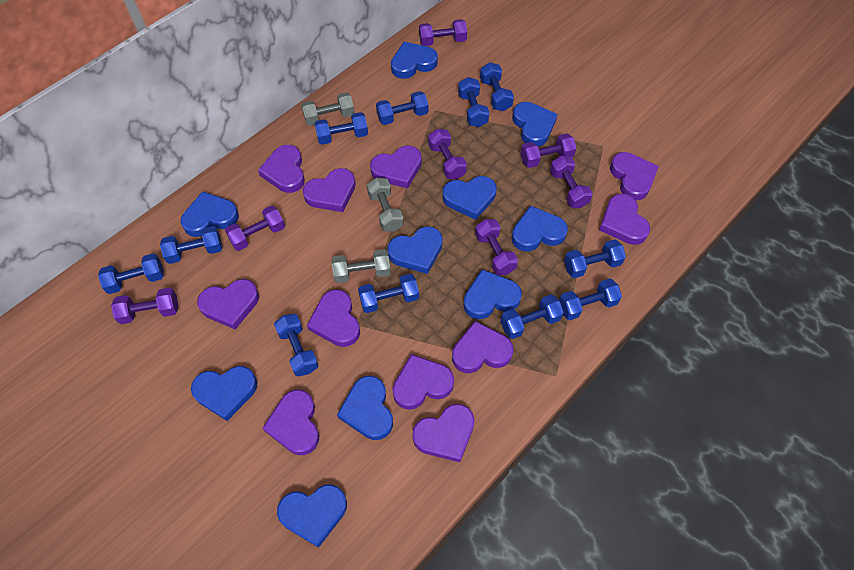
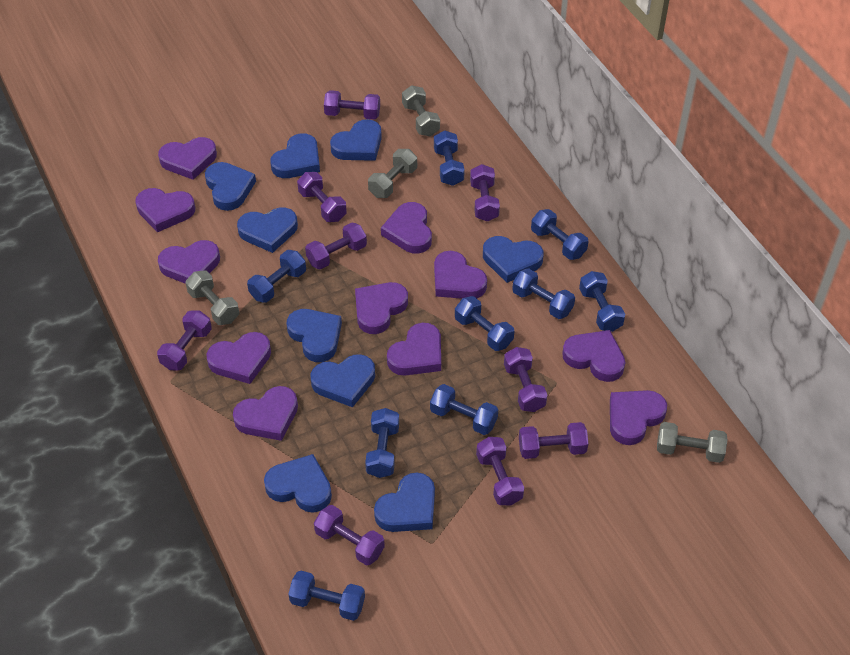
blue dumbbell: 11 -> 9
blue heart: 10 -> 9
grey dumbbell: 3 -> 4
purple dumbbell: 7 -> 9

